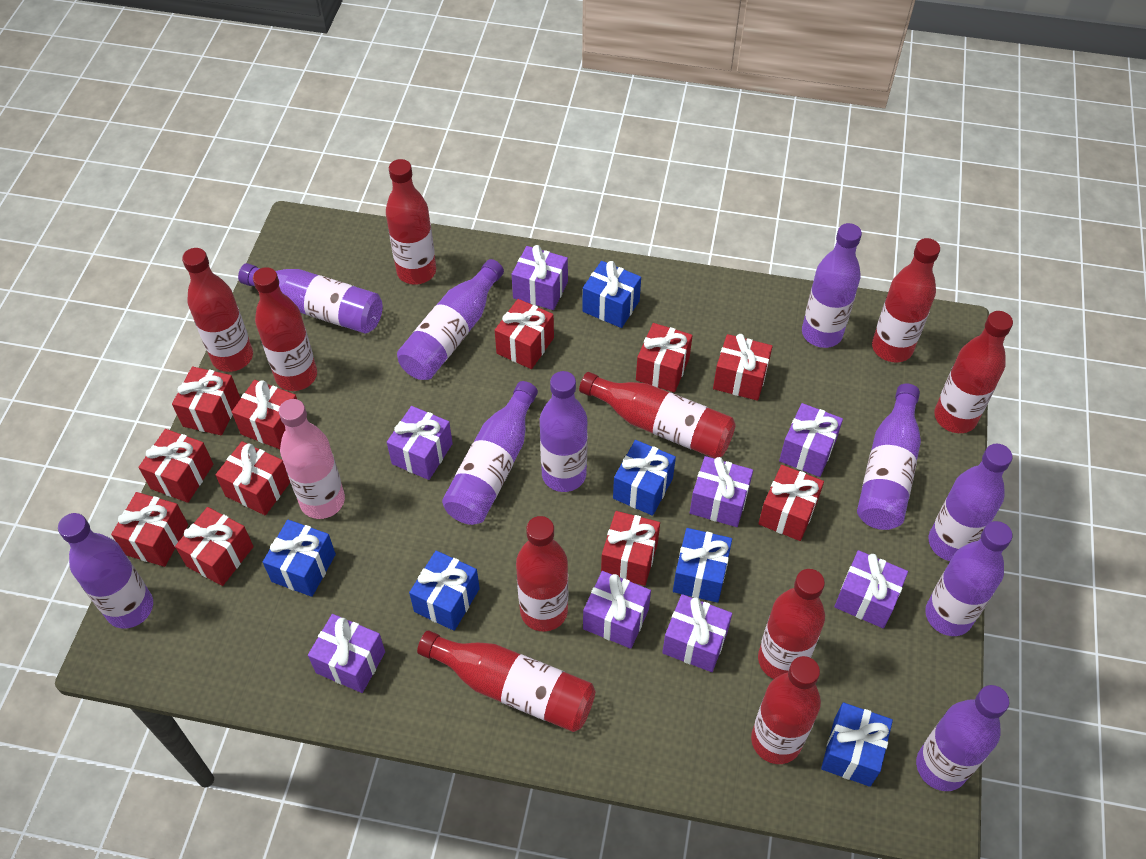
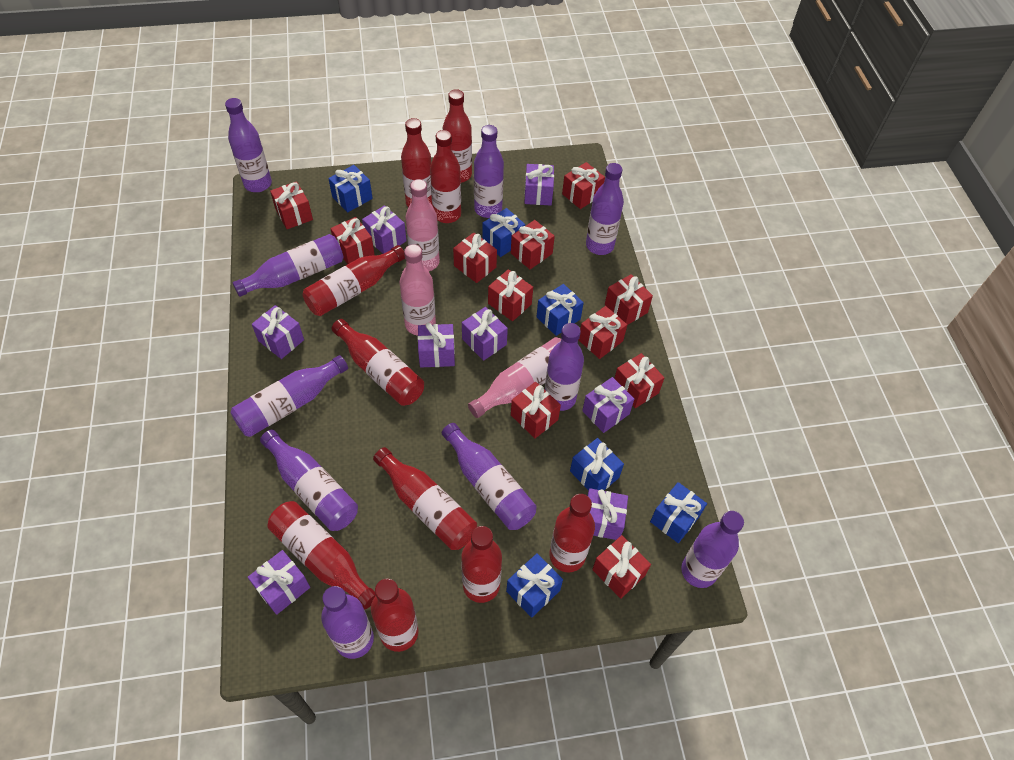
pink bottle: 1 -> 3

